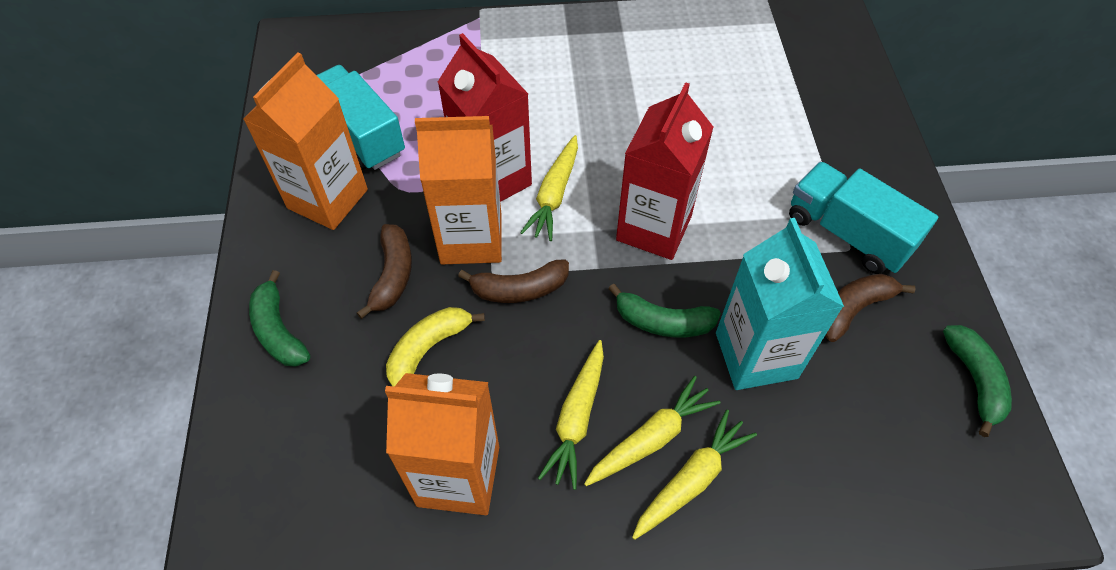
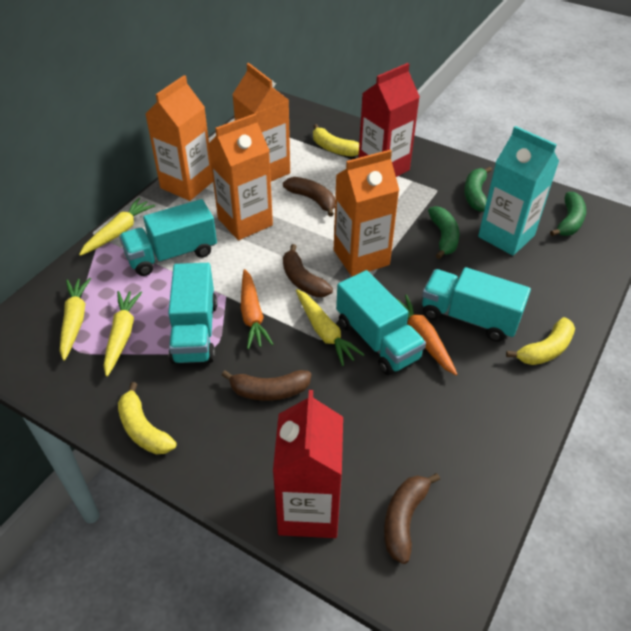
brown banana: 3 -> 4
orange carrot: 0 -> 2
orange carton: 3 -> 4
turquoise truck: 2 -> 4
yellow banana: 1 -> 3

